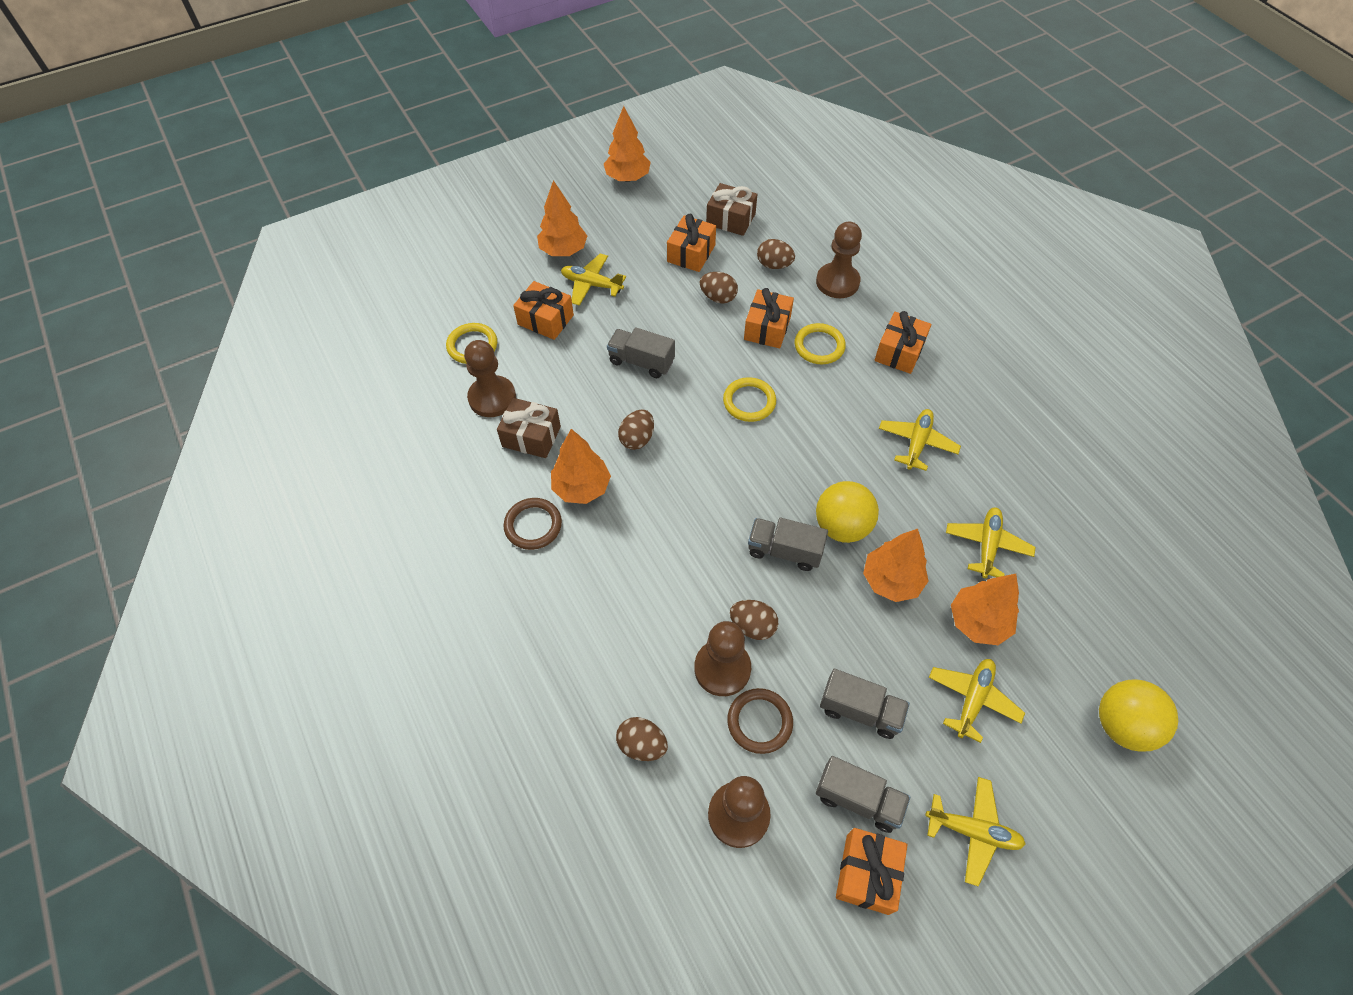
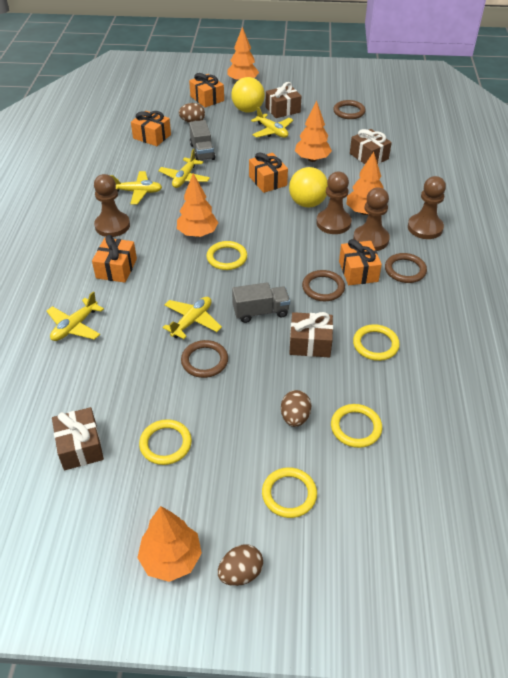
brown egg: 5 -> 3
brown gift: 2 -> 4
brown ring: 2 -> 4
grey truck: 4 -> 2
yellow ring: 3 -> 5

